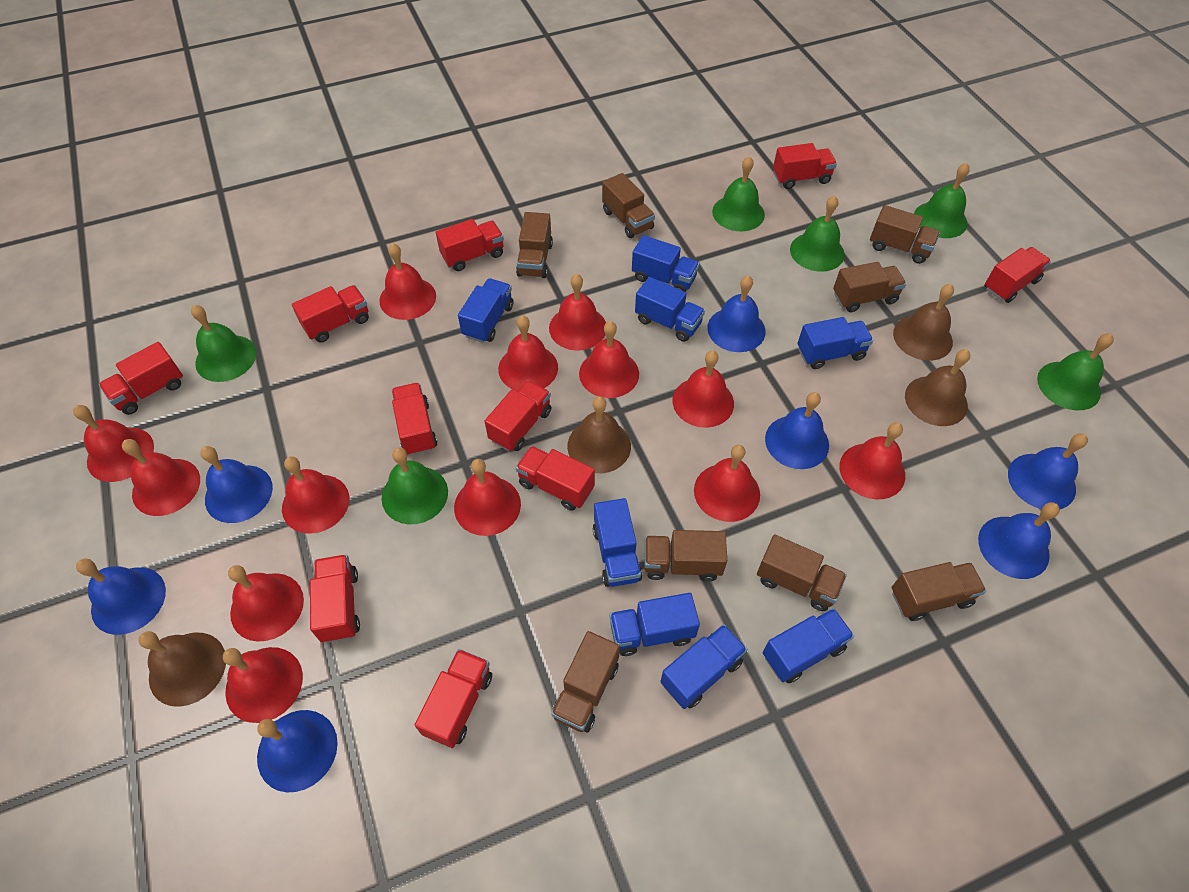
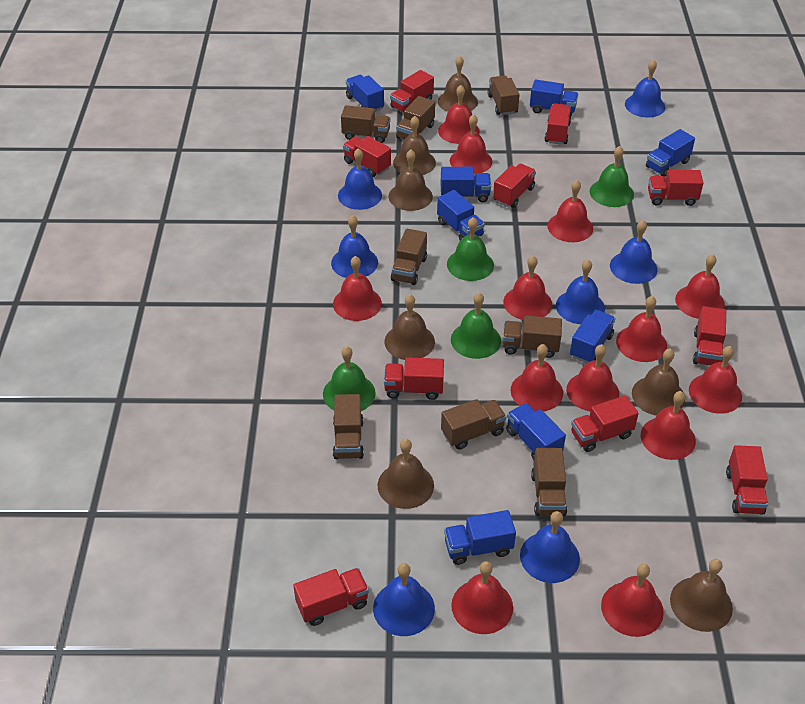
brown bell: 4 -> 7
green bell: 6 -> 4

